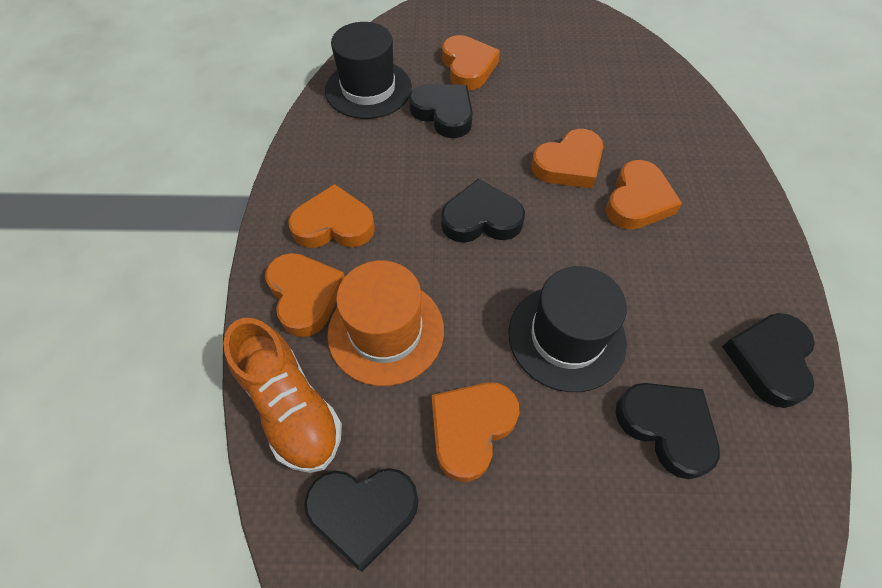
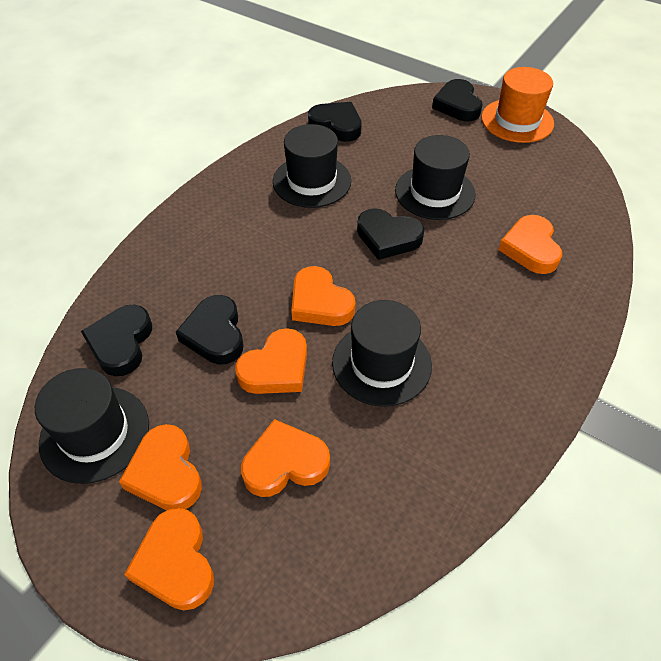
black hat: 2 -> 4
orange shoe: 1 -> 0

